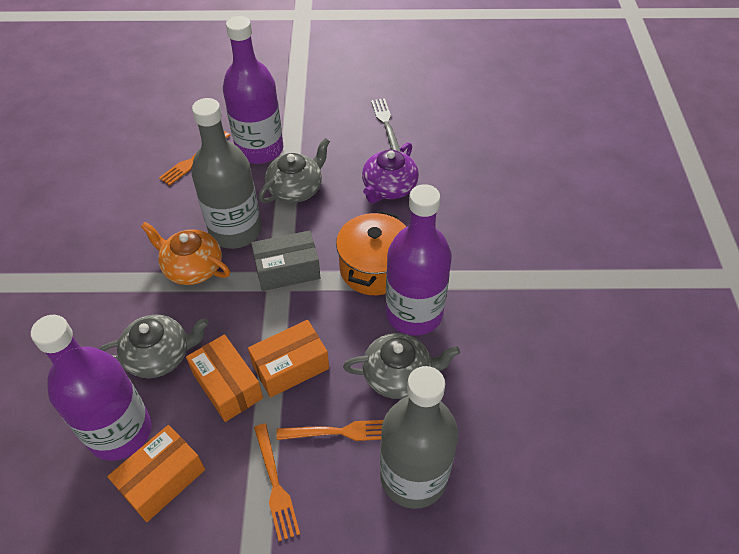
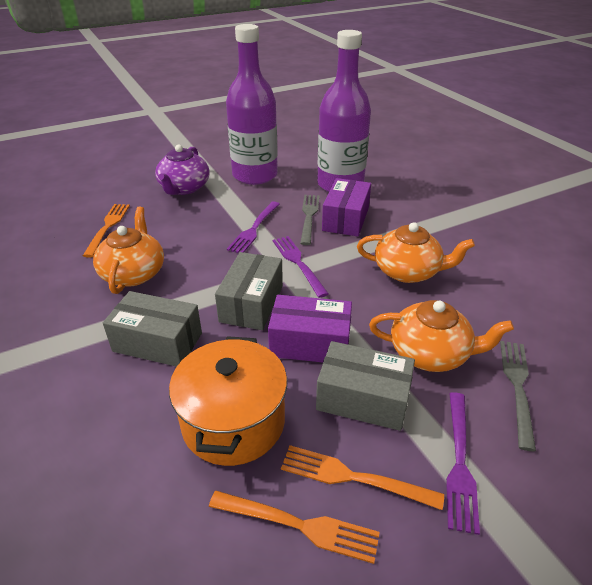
grey bottle: 2 -> 0
grey box: 1 -> 3
grey fork: 1 -> 2
grey teapot: 3 -> 0
orange box: 3 -> 0
orange teapot: 1 -> 3
purple bottle: 3 -> 2
purple box: 0 -> 2
purple fork: 0 -> 3

